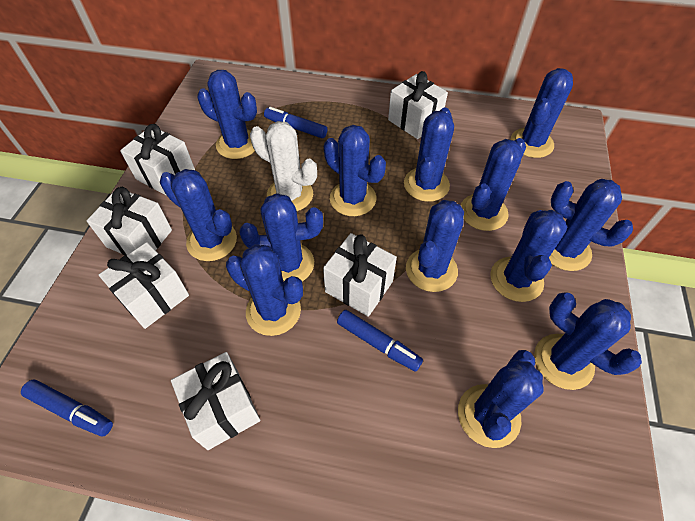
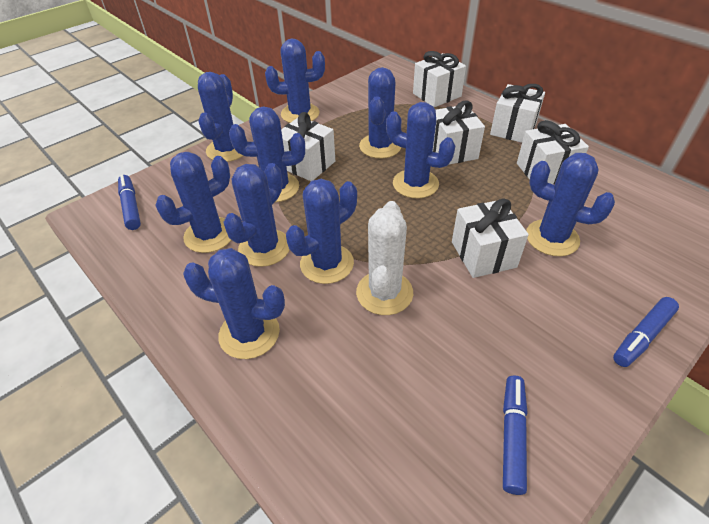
blue cactus: 13 -> 10

